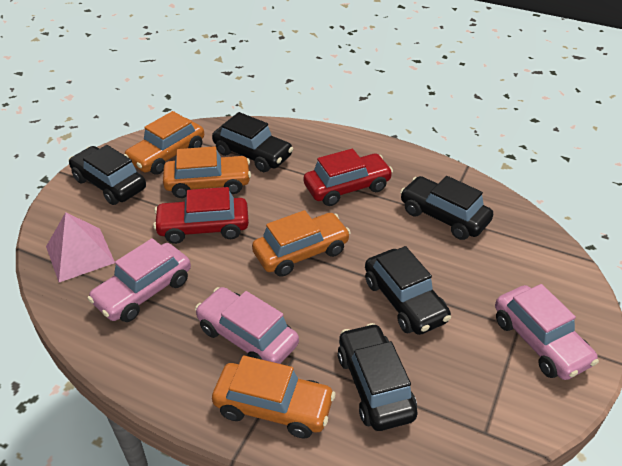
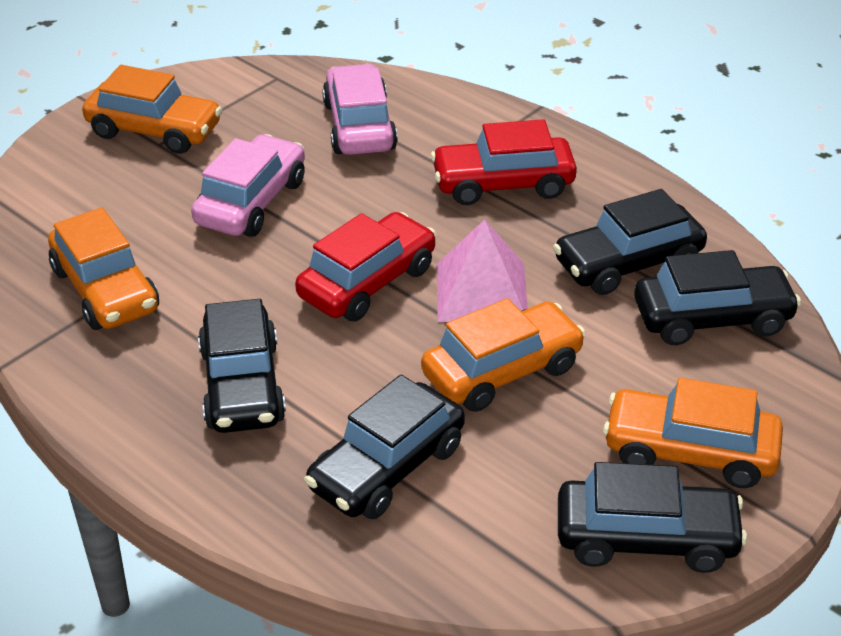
pink car: 3 -> 2

